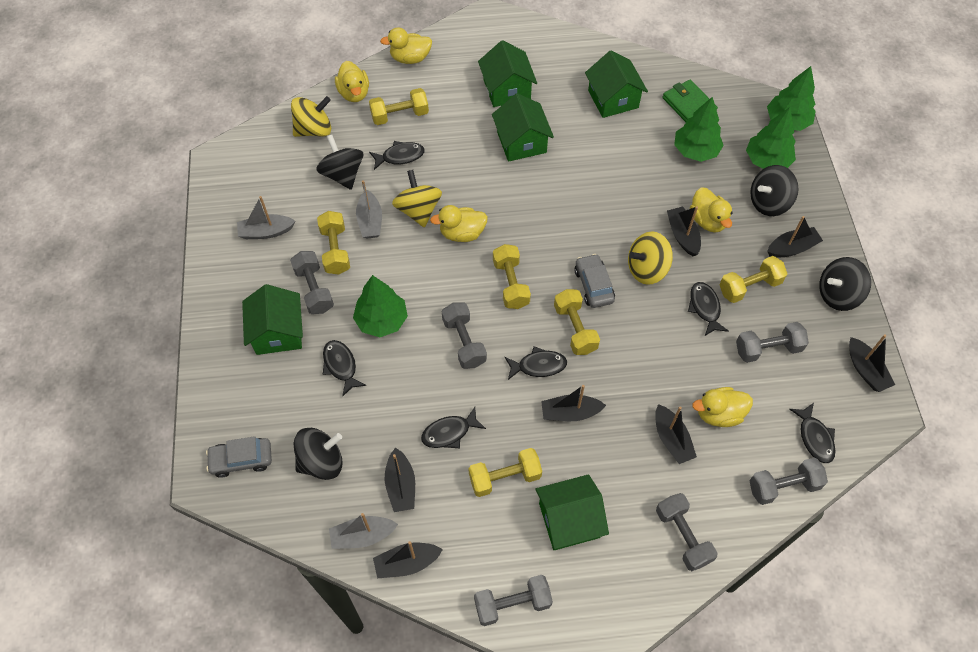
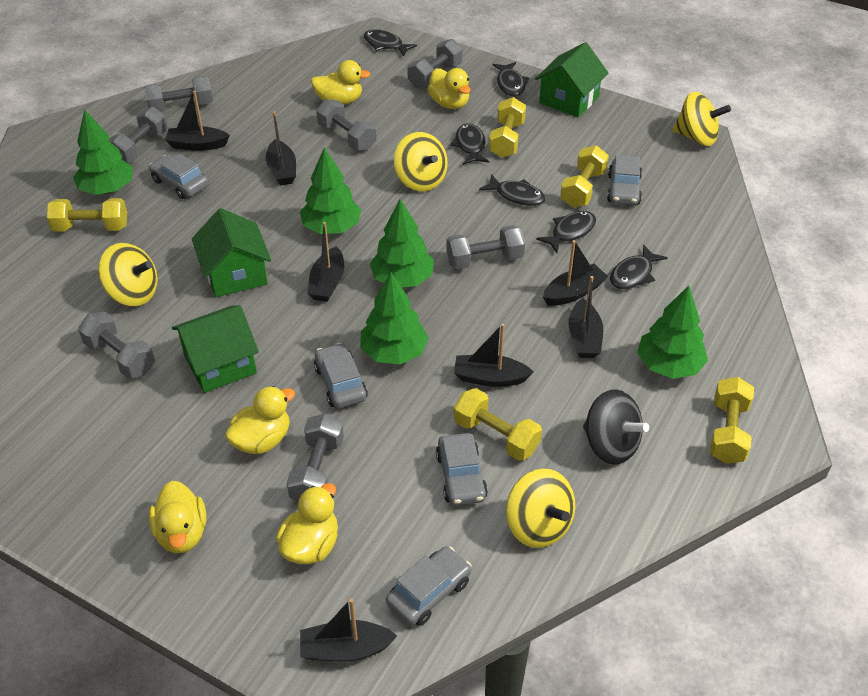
black spinning top: 4 -> 1
green house: 5 -> 3
green tree: 4 -> 5
green wallet: 1 -> 0
grey boat: 3 -> 0
grey car: 2 -> 5
grey dumbbell: 6 -> 7
yellow dumbbell: 6 -> 5
yellow spinning top: 3 -> 4

